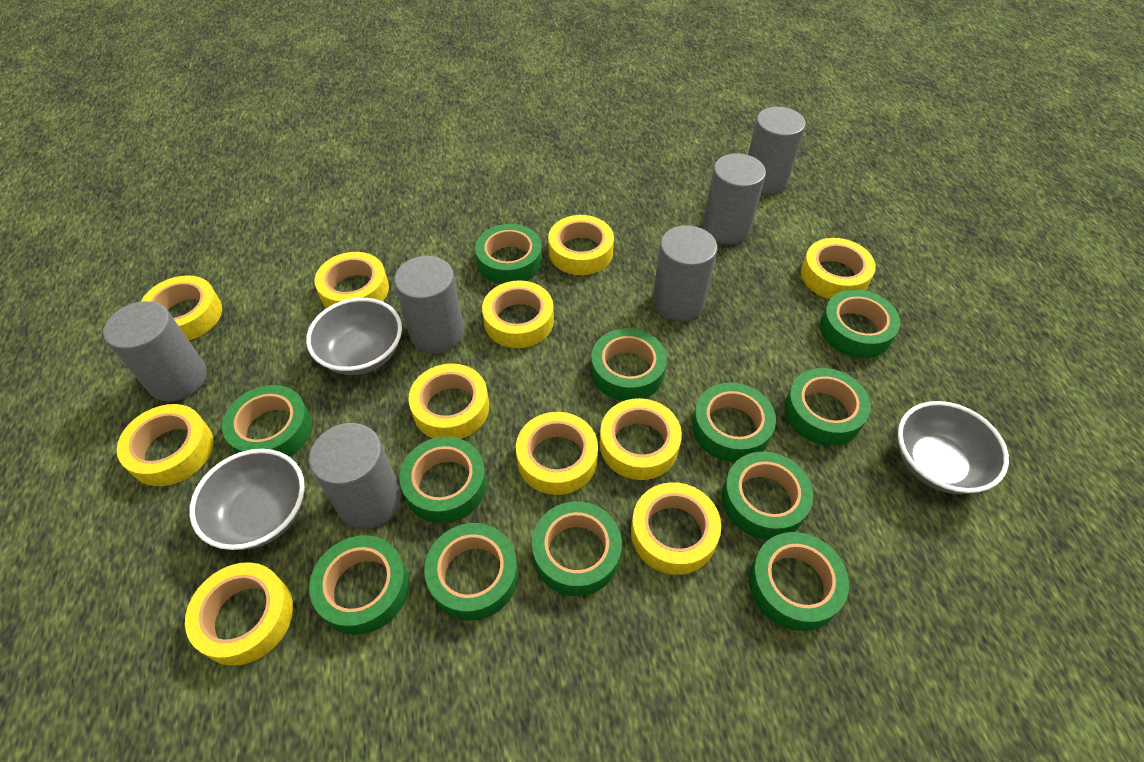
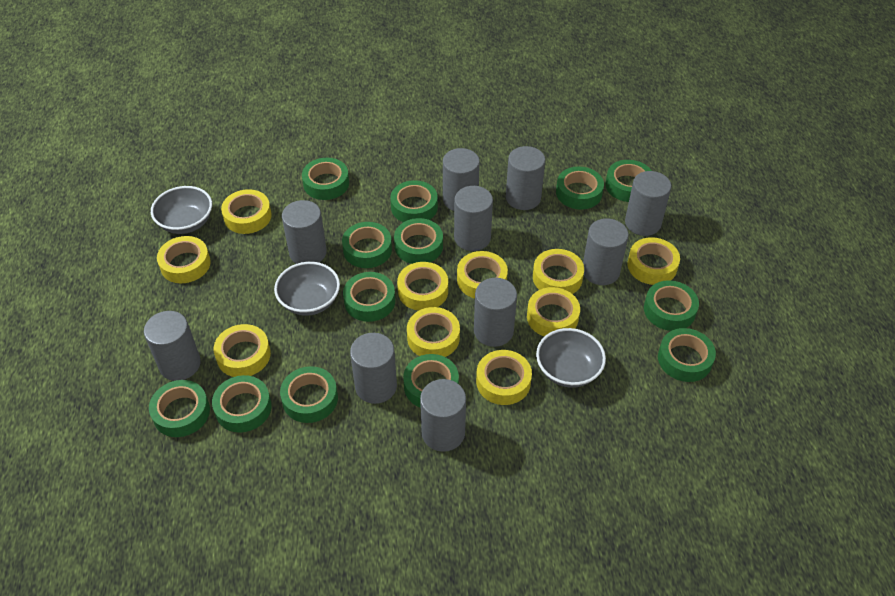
green tape: 12 -> 13
grey cylinder: 6 -> 10
yellow tape: 11 -> 10

